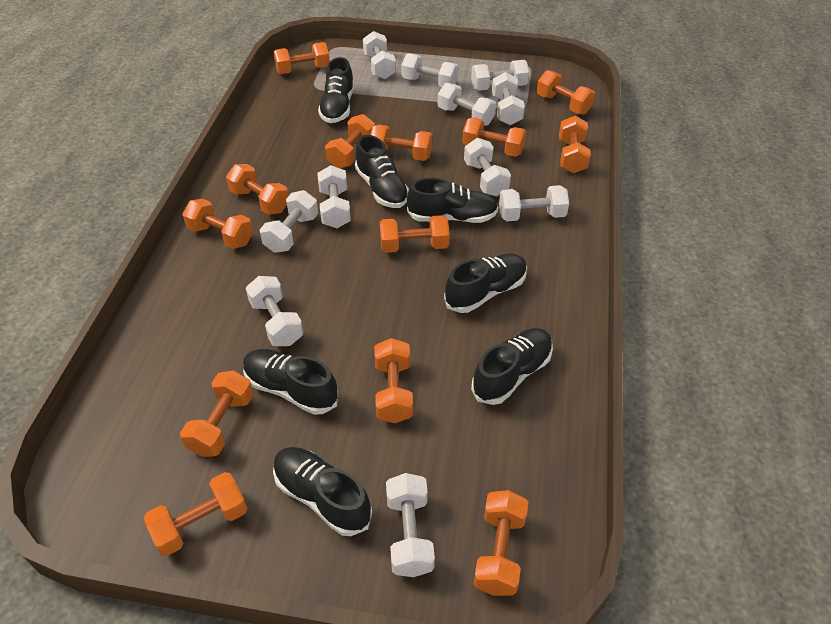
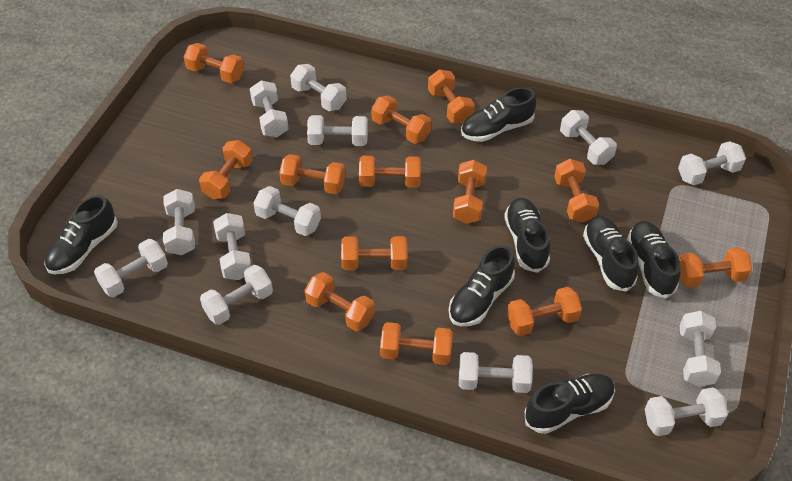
white dumbbell: 11 -> 13

